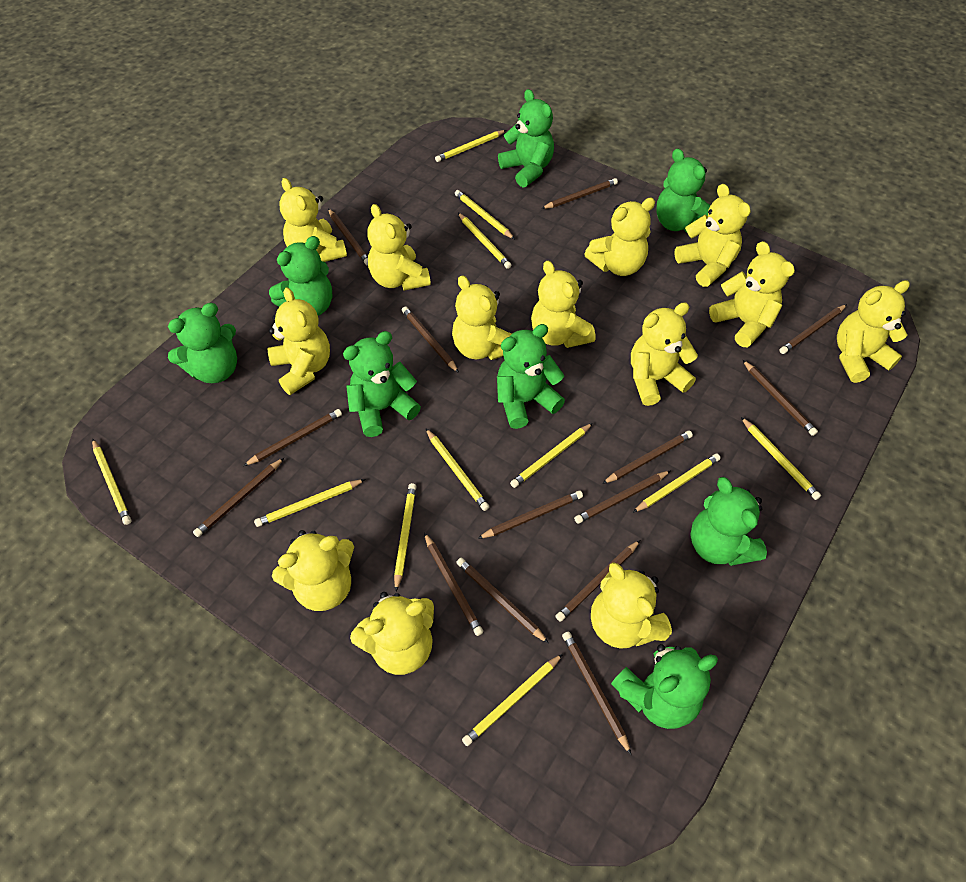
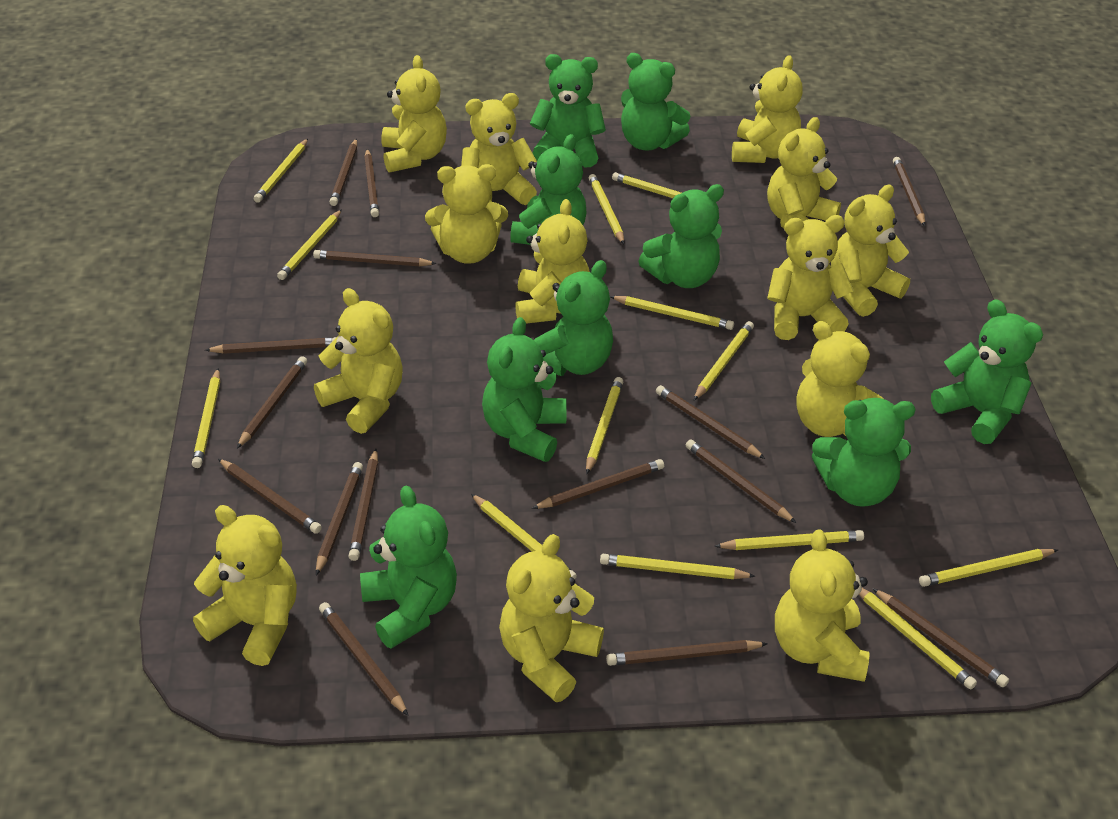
brown pencil: 14 -> 15
green teddy bear: 8 -> 9
yellow pencil: 11 -> 13

